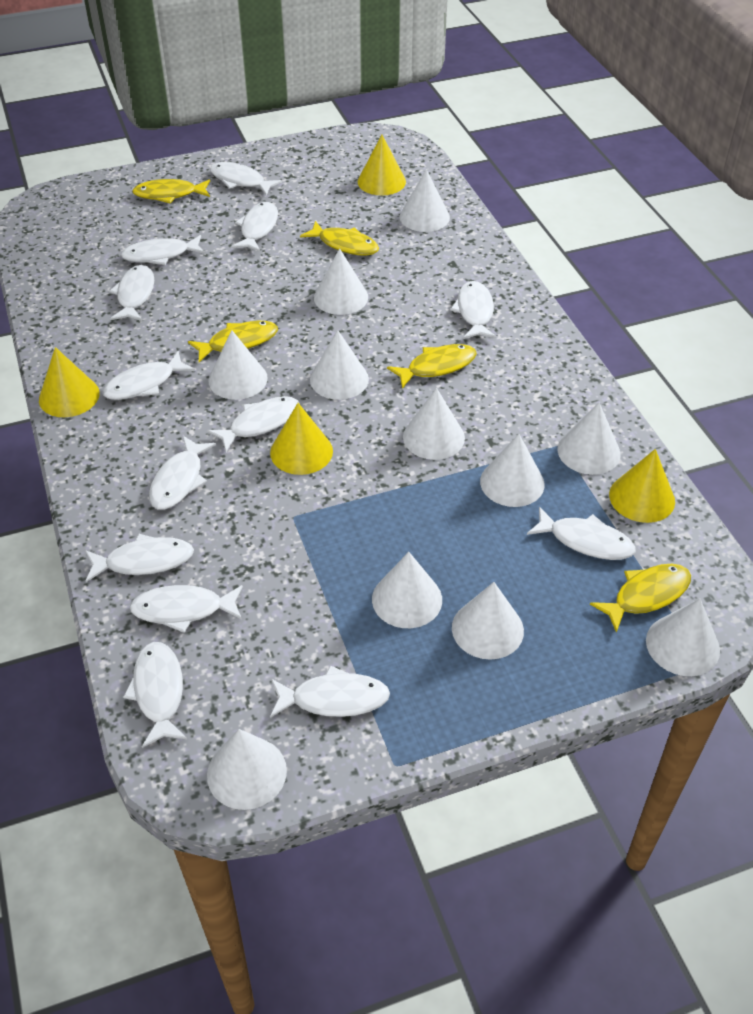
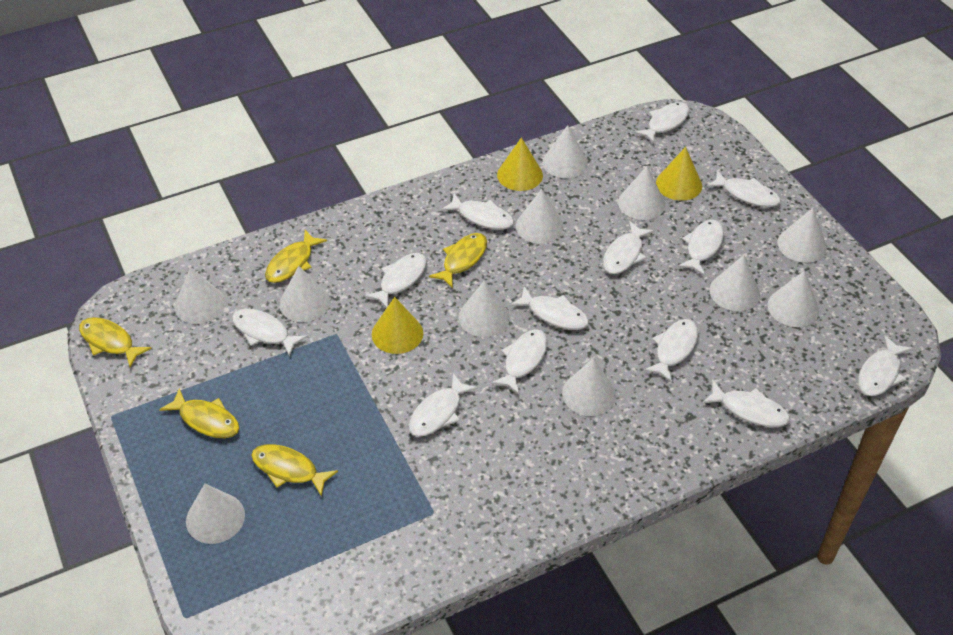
yellow cone: 4 -> 3

